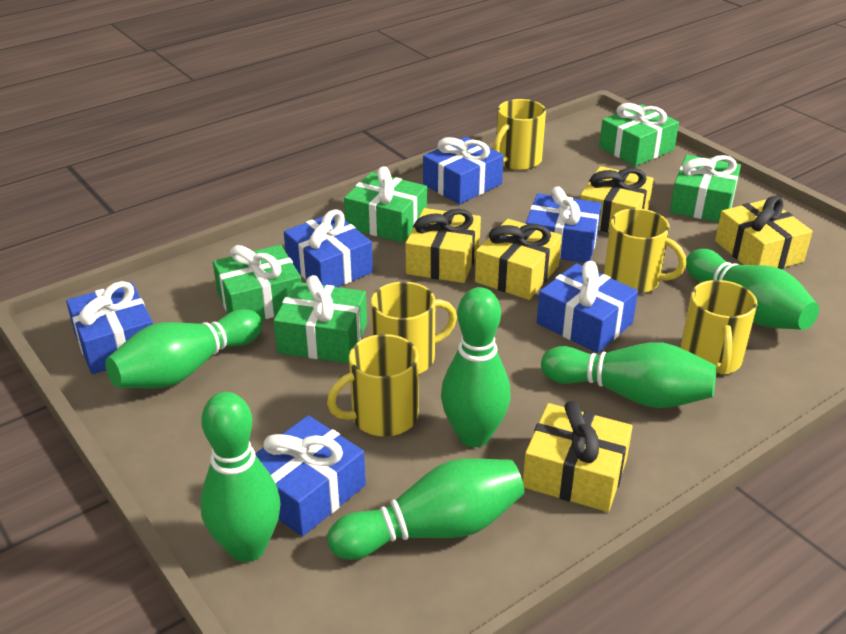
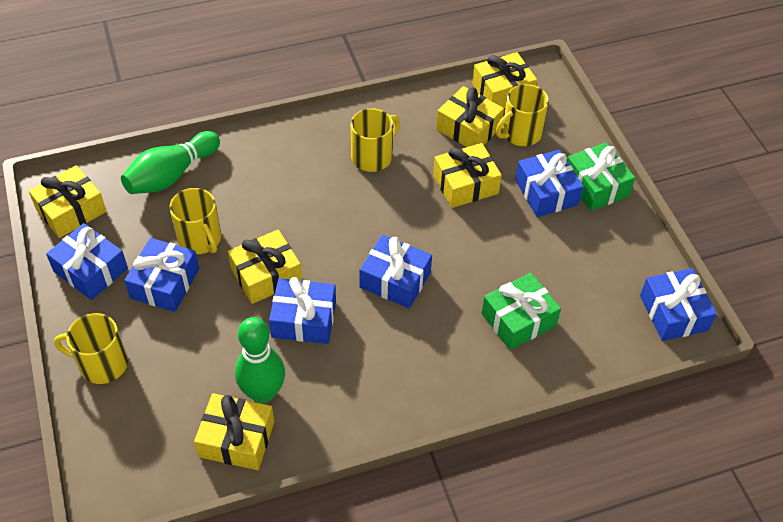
green bowling pin: 6 -> 2
green gift: 5 -> 2
yellow gift: 5 -> 6
yellow mug: 5 -> 4

